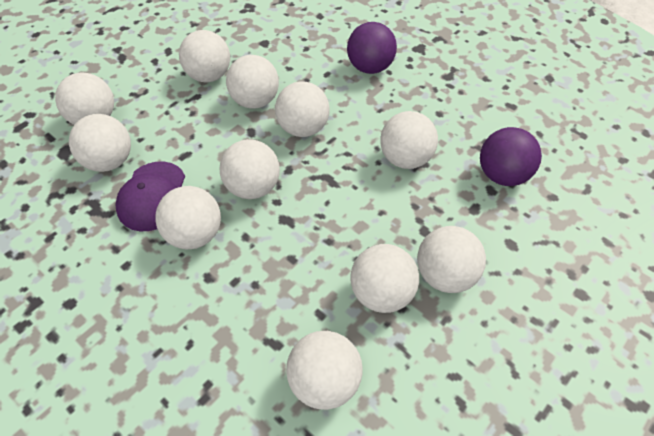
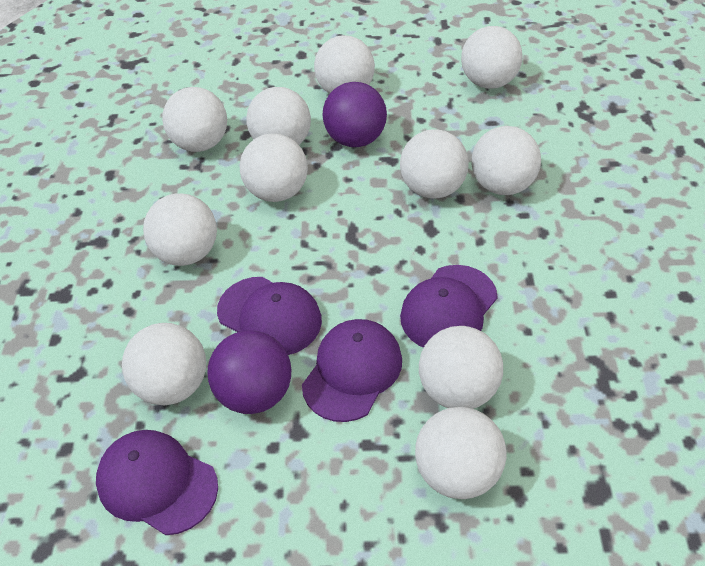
purple cap: 1 -> 4

